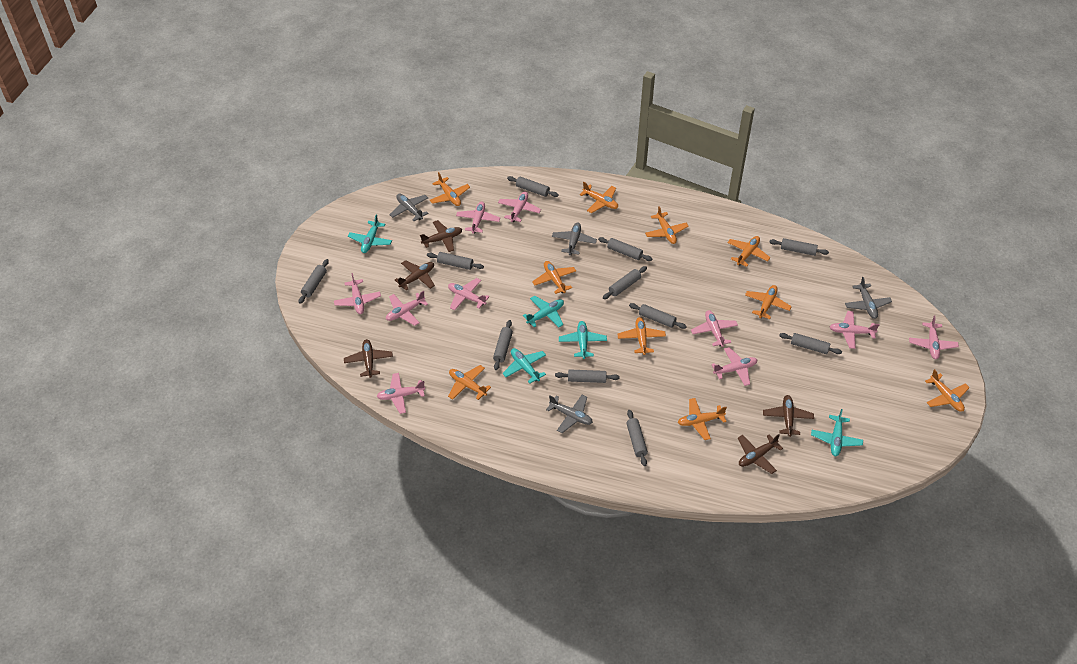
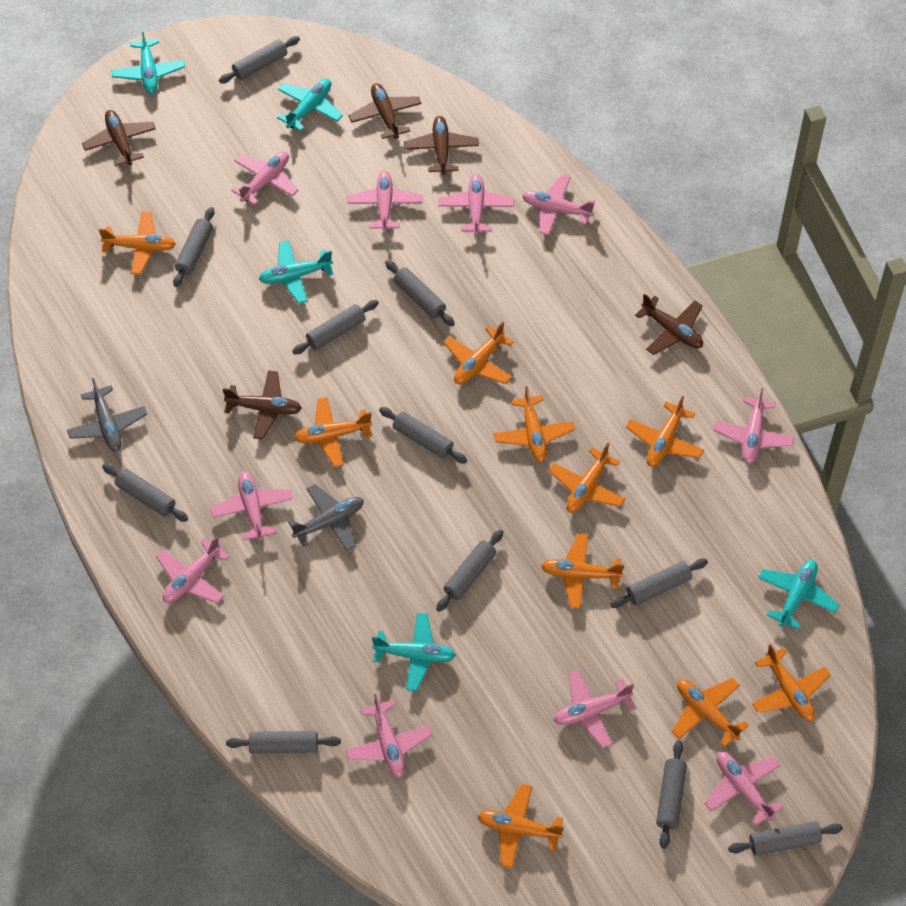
grey plane: 4 -> 2

